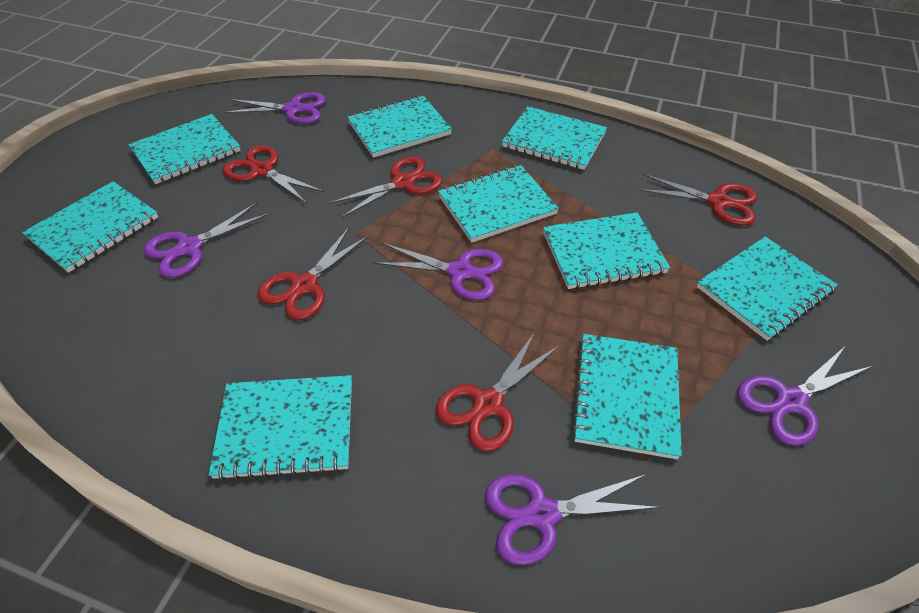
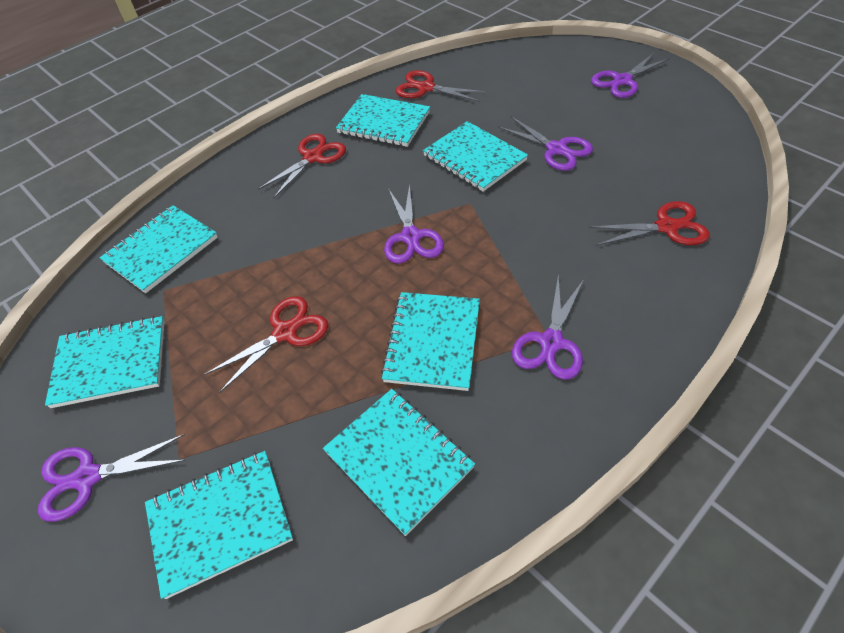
red scissors: 5 -> 4
turquoise notebook: 9 -> 7

